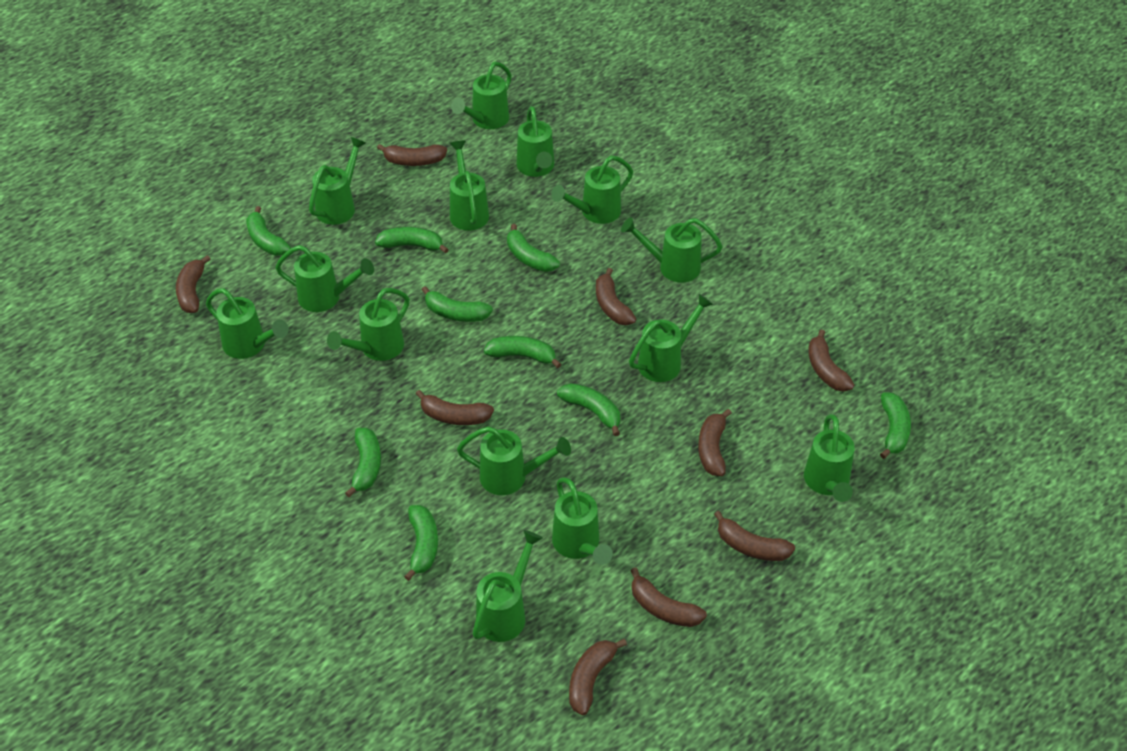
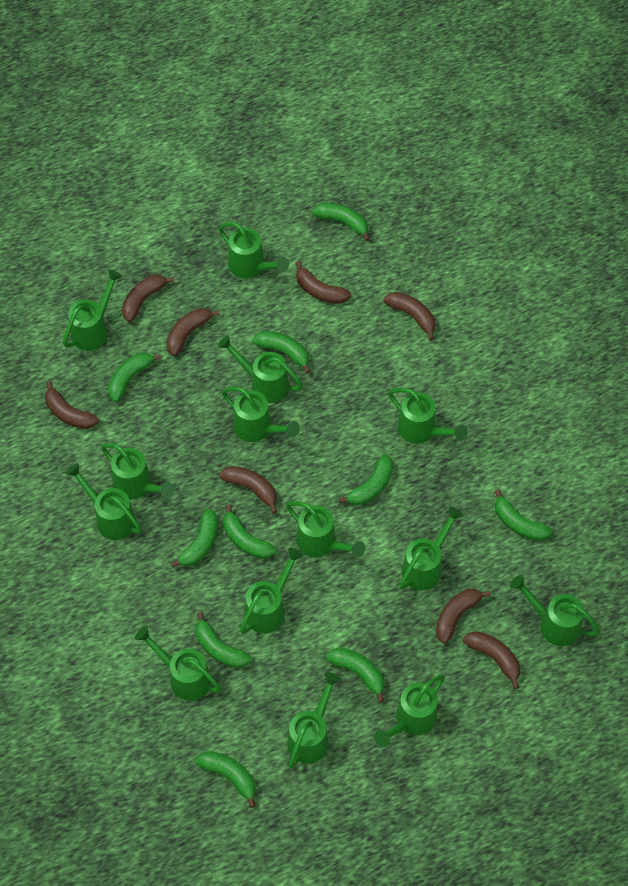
brown banana: 9 -> 8
green banana: 9 -> 10

